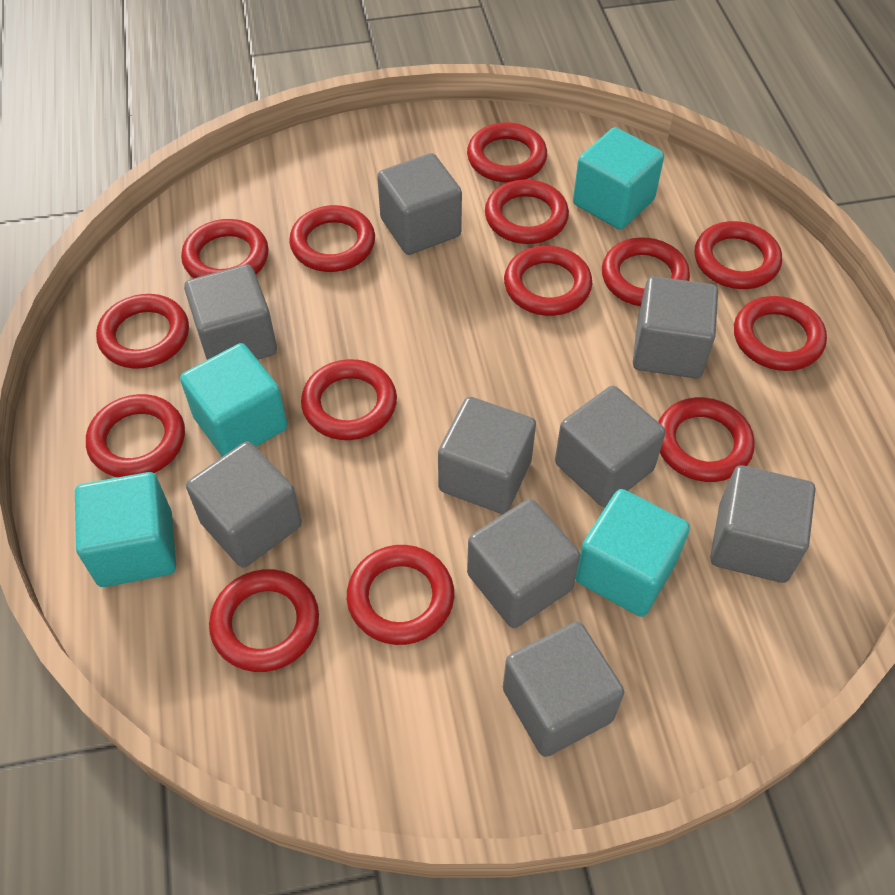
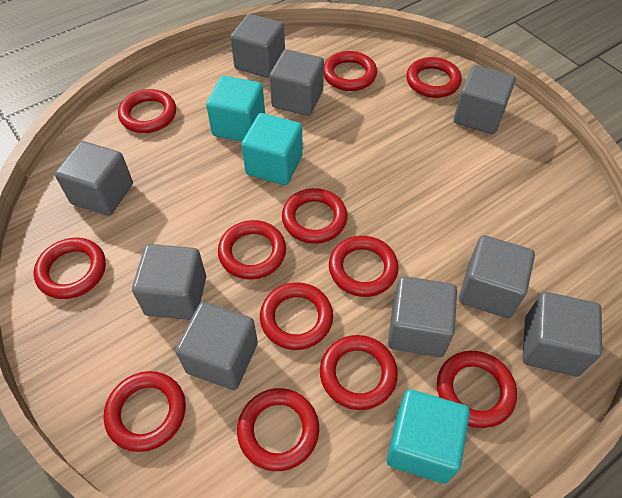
red ring: 14 -> 12
turquoise cube: 4 -> 3

